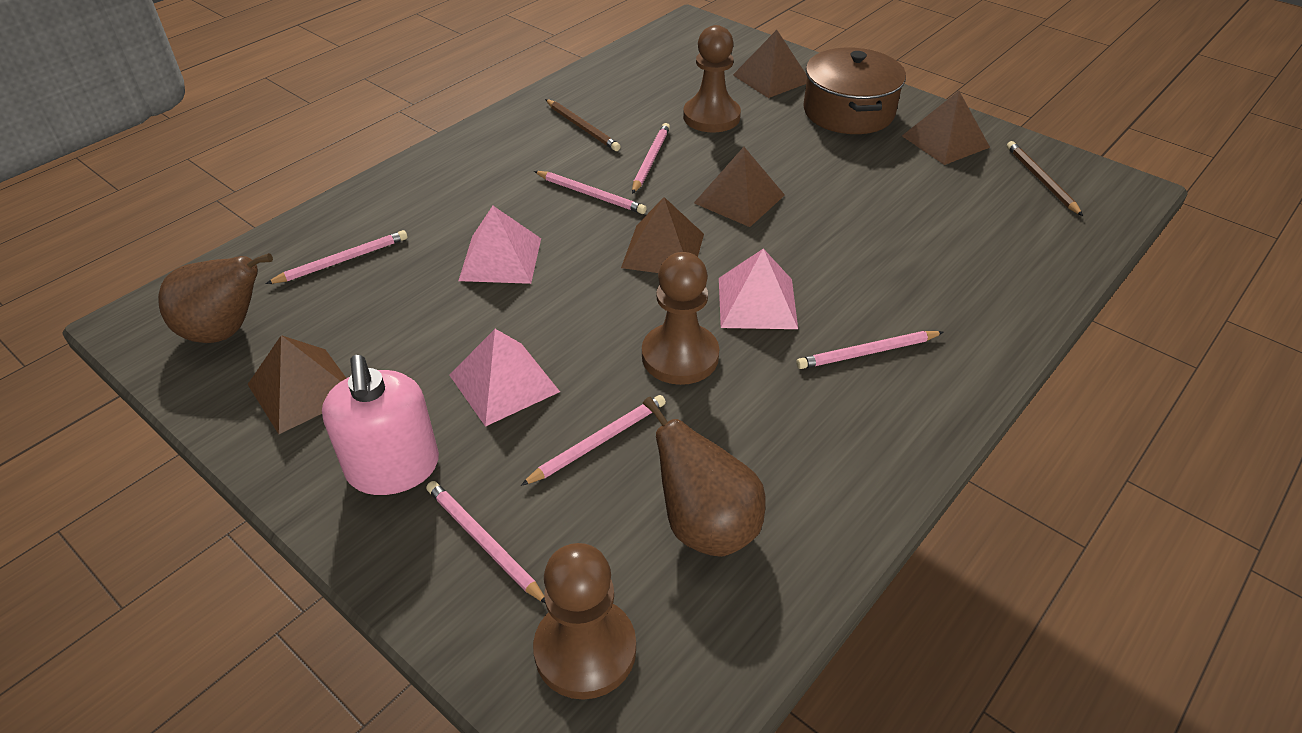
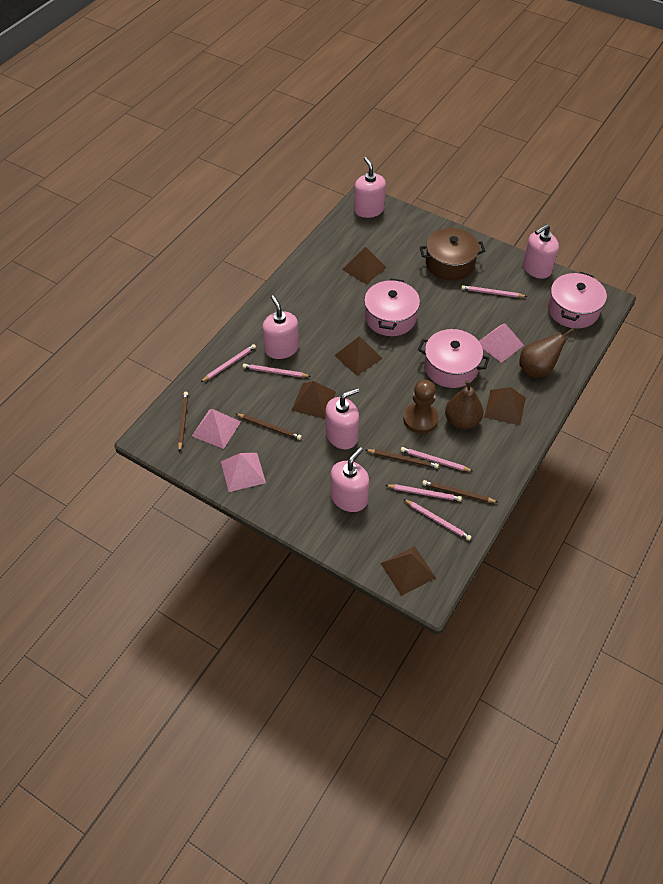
brown pawn: 3 -> 1
brown pencil: 2 -> 4
pink pot: 0 -> 3
pink soap dispenser: 1 -> 5

